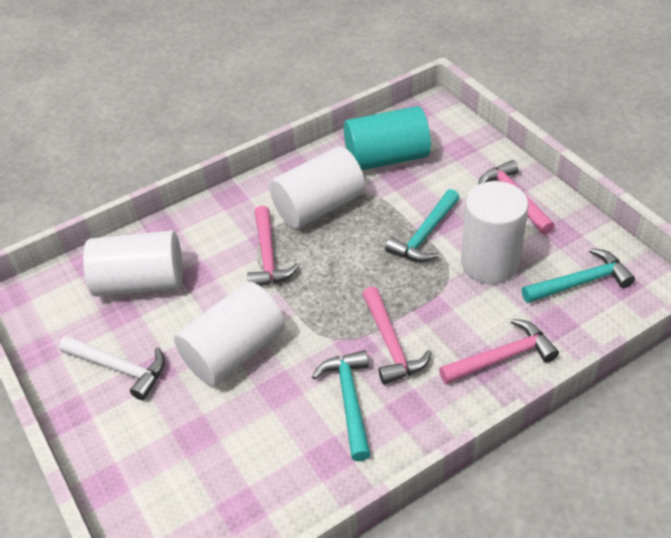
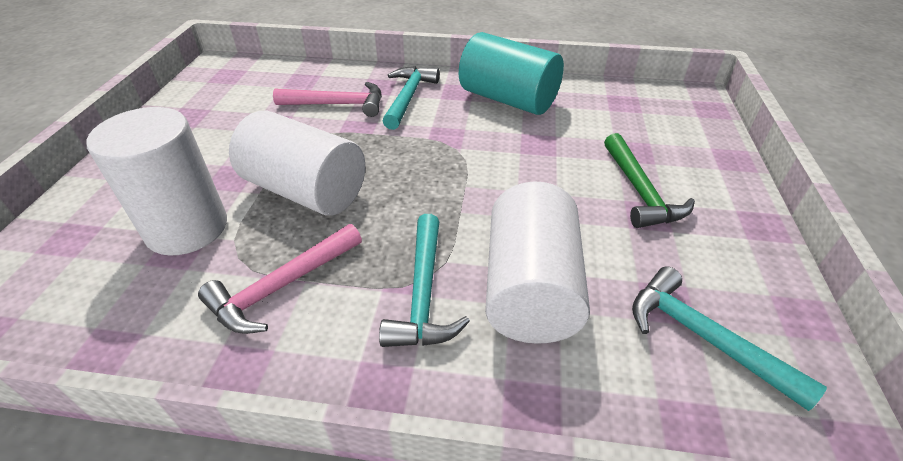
green hammer: 0 -> 1
pink hammer: 4 -> 2
white cylinder: 4 -> 3
white hammer: 1 -> 0

